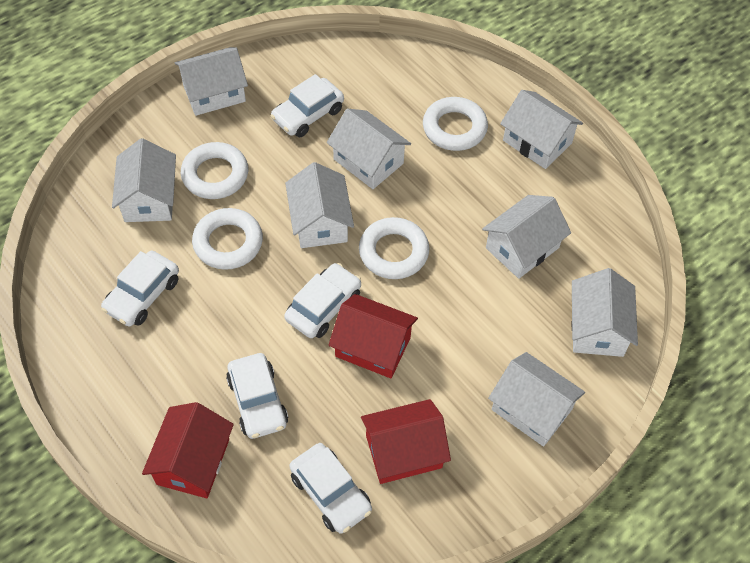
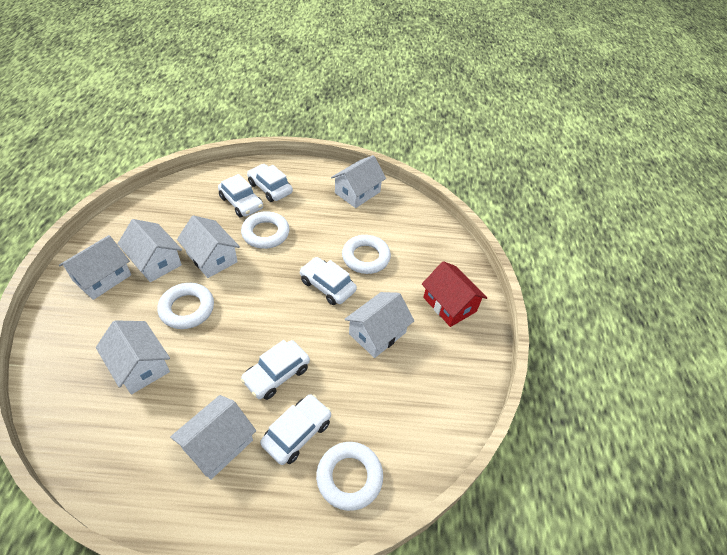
red house: 3 -> 1
white house: 8 -> 7

